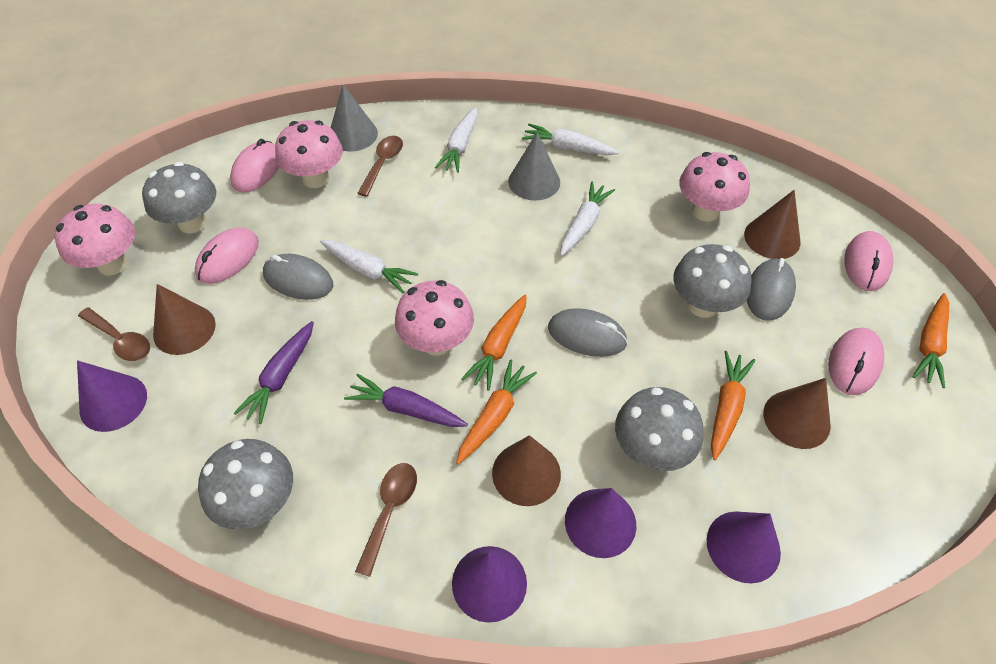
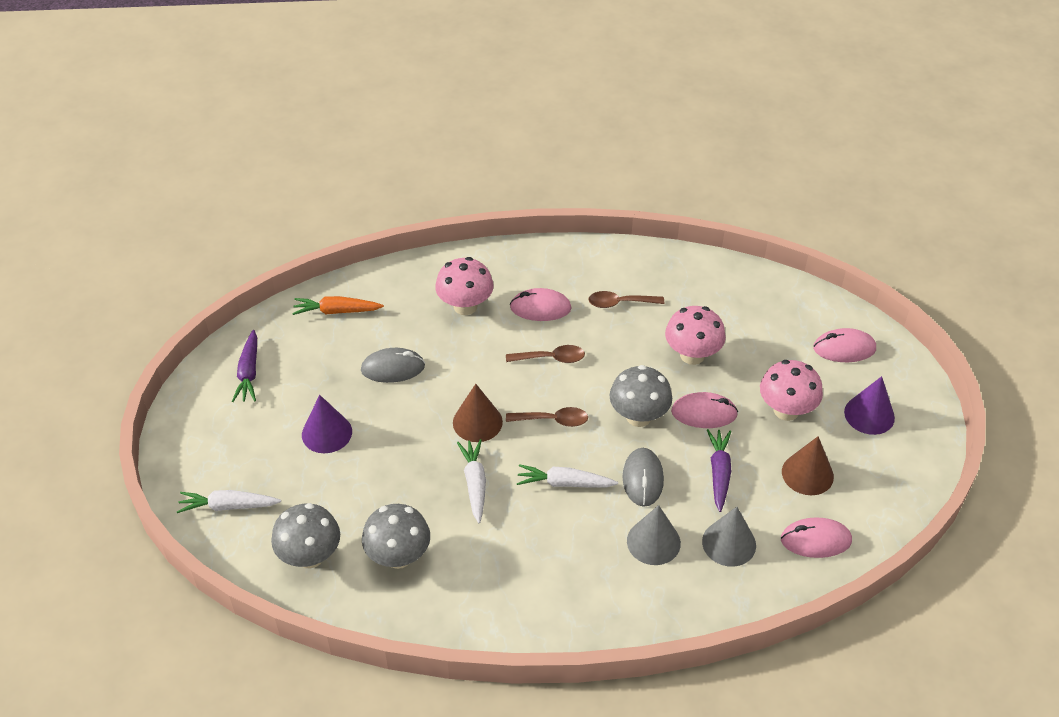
brown cone: 4 -> 2
grey mouse: 3 -> 2
grey mushroom: 4 -> 3
orange carrot: 4 -> 1
pink mushroom: 4 -> 3
purple cone: 4 -> 2
white carrot: 4 -> 3

